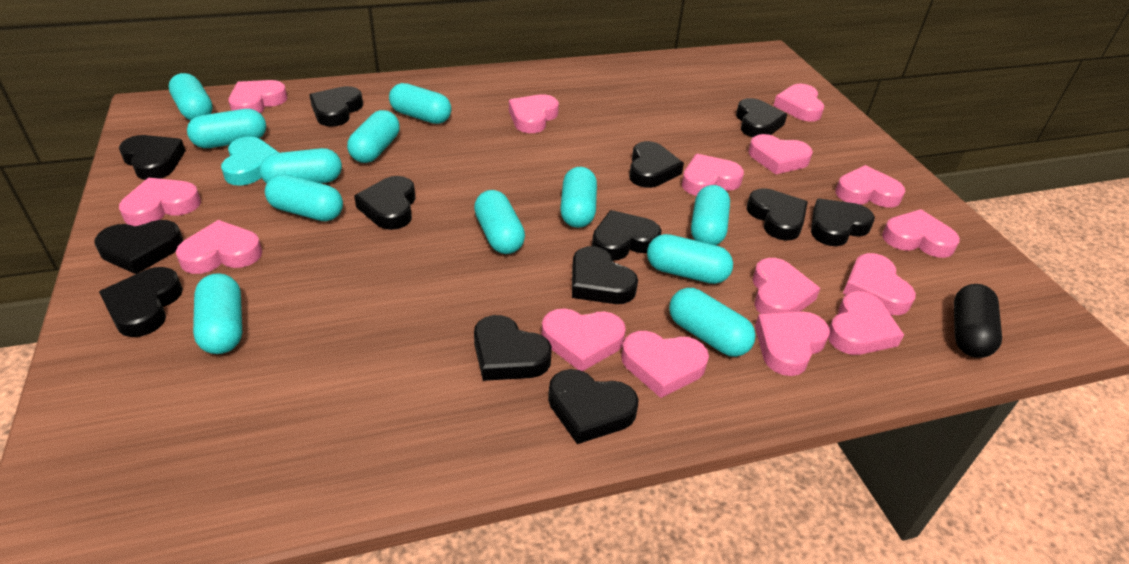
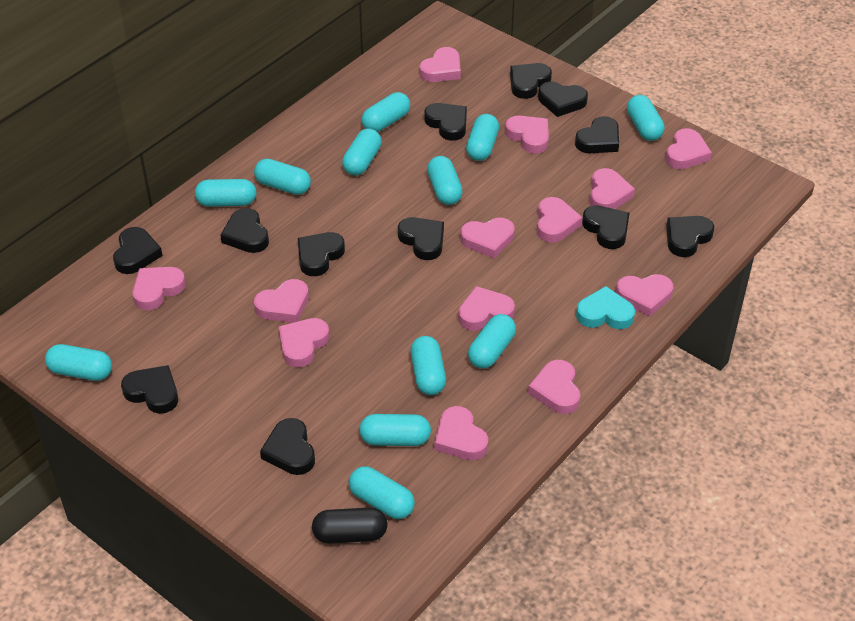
black heart: 13 -> 12
pink heart: 15 -> 13

